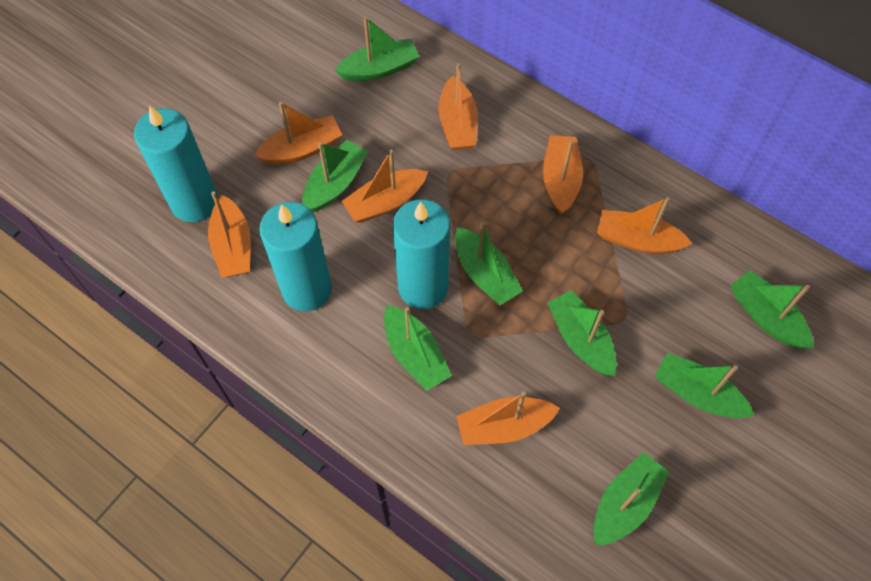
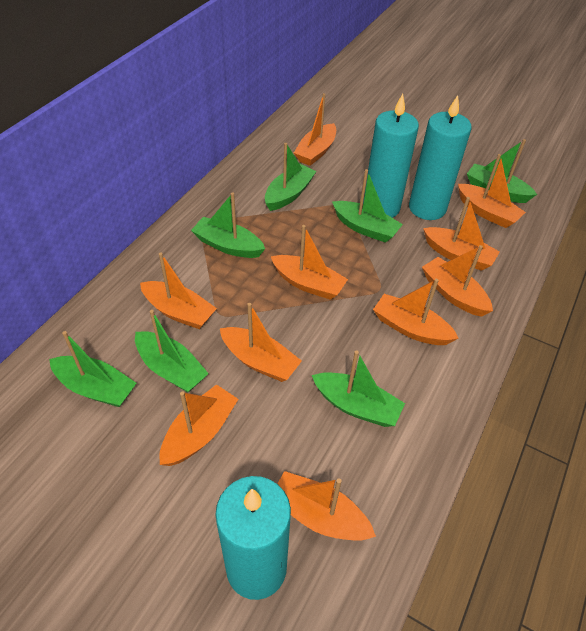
green boat: 8 -> 7
orange boat: 7 -> 10

